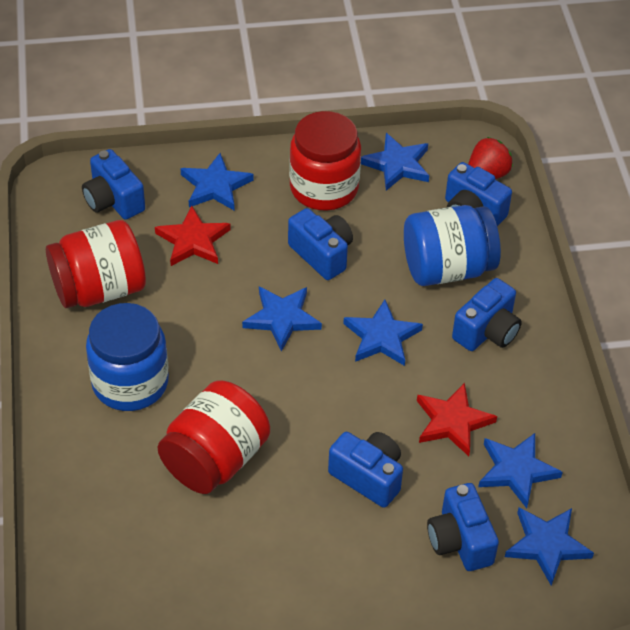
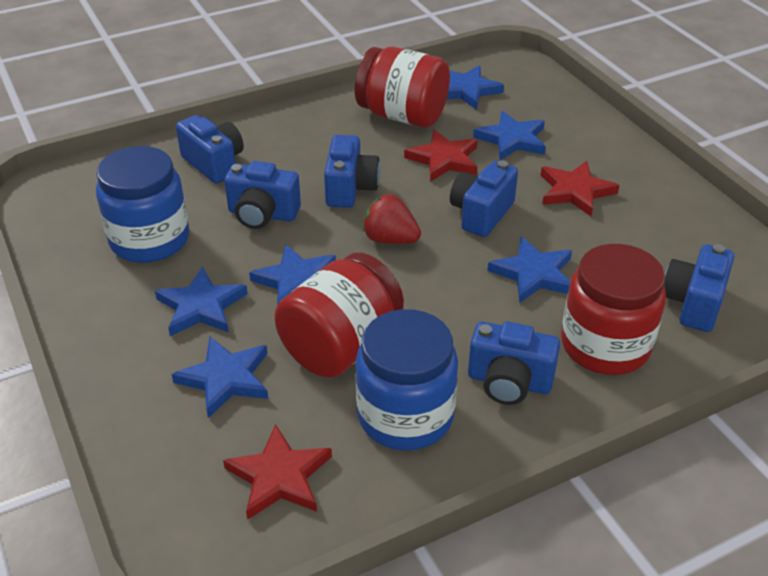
red star: 2 -> 3

